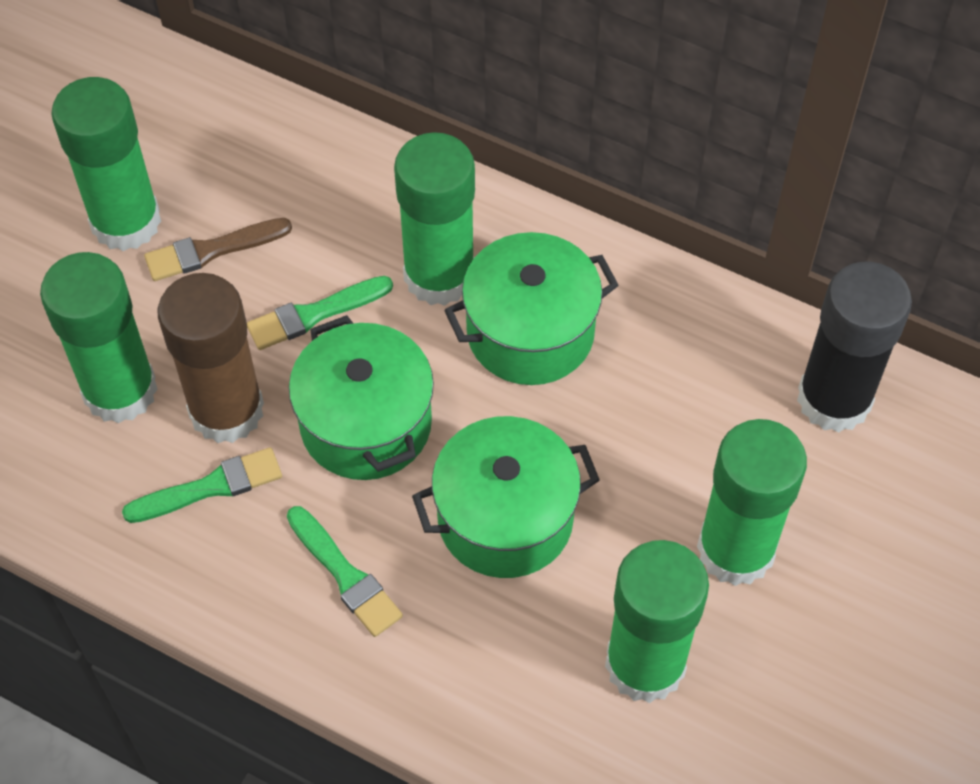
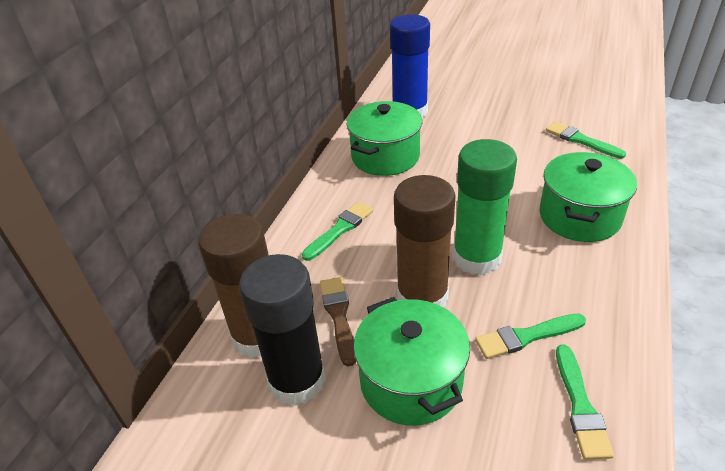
blue glue stick: 0 -> 1
brown glue stick: 1 -> 2
green brush: 3 -> 4
green glue stick: 5 -> 1

